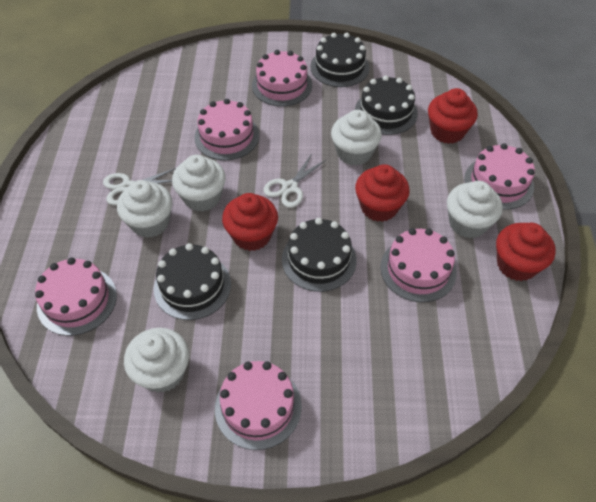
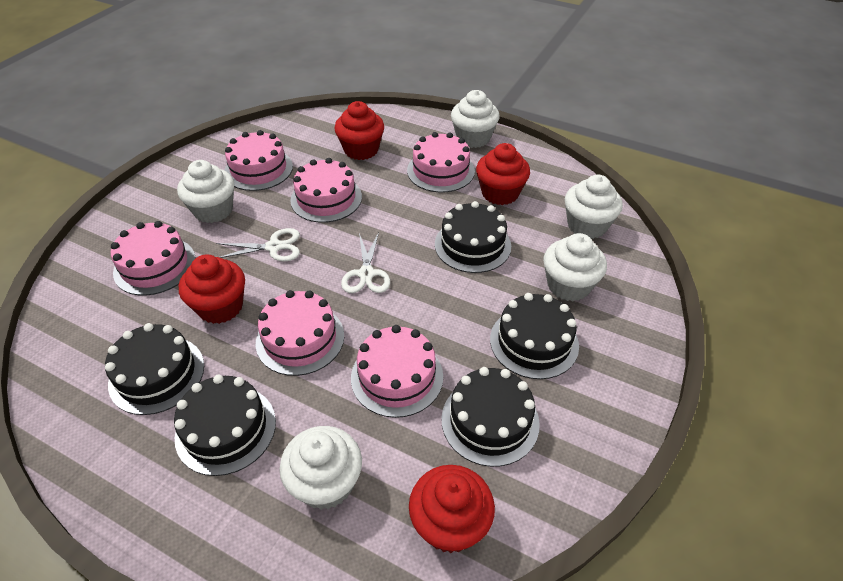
black cake: 4 -> 5

